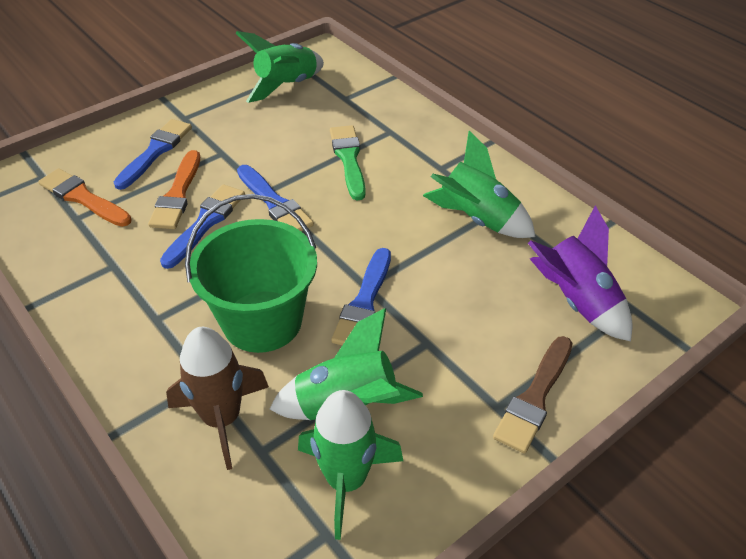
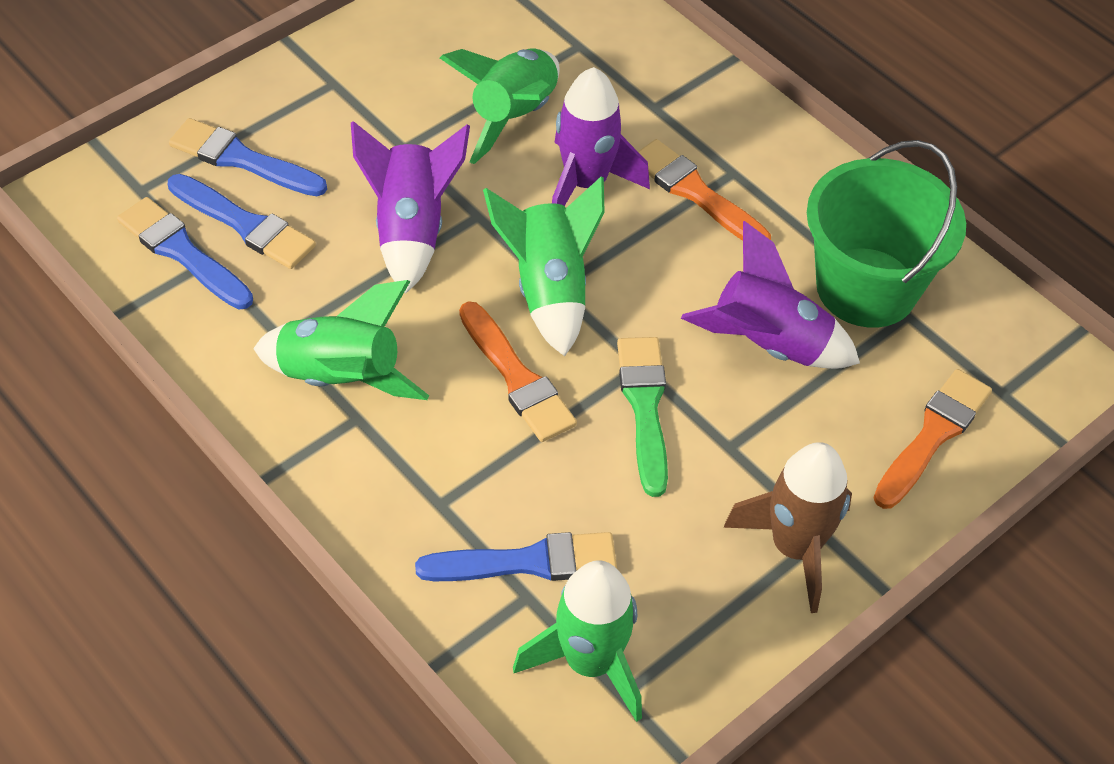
brown brush: 1 -> 0
orange brush: 2 -> 3
purple rocket: 1 -> 3

